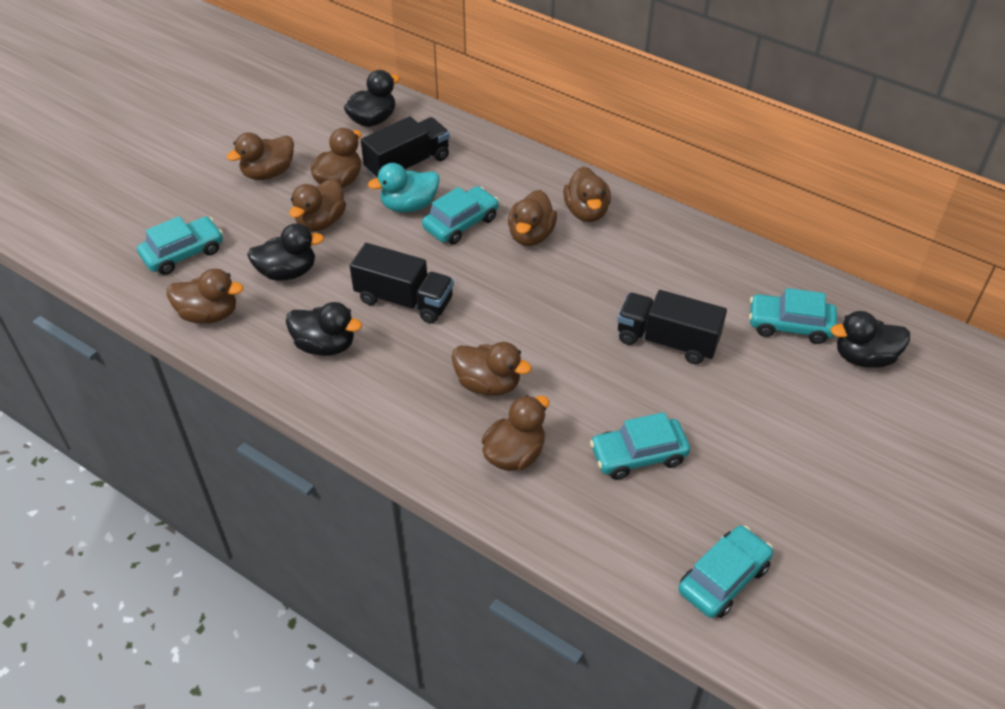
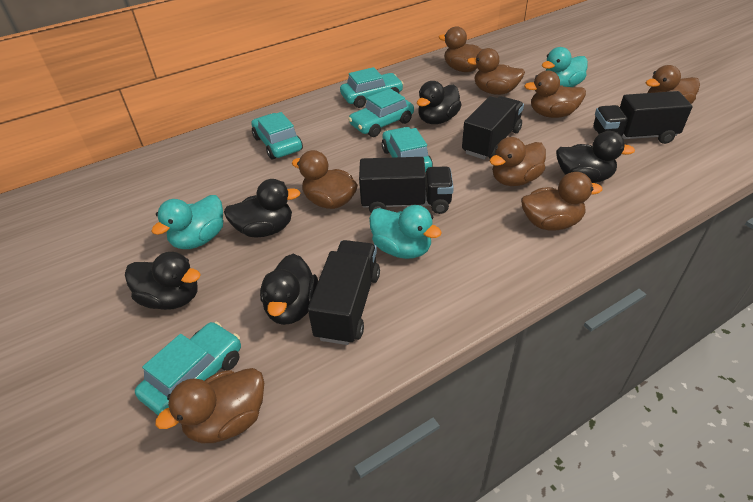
black duck: 4 -> 5
black truck: 3 -> 4
turquoise duck: 1 -> 3

